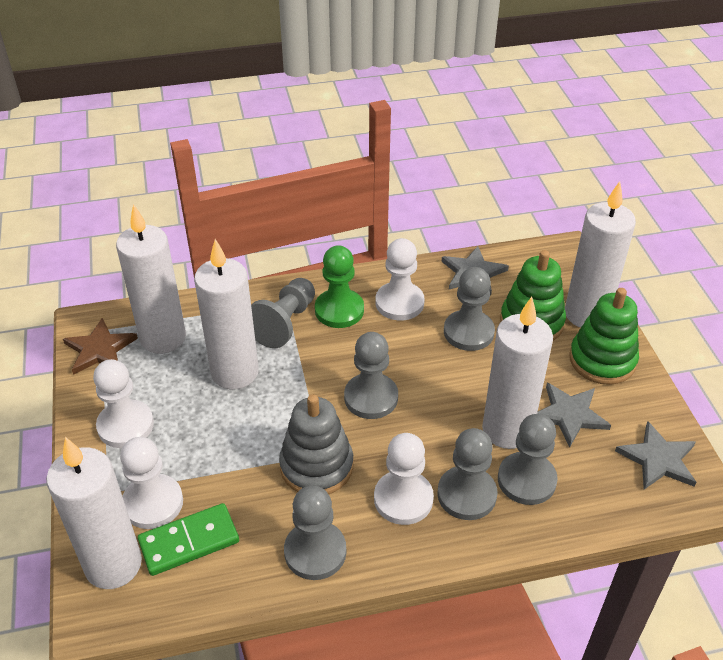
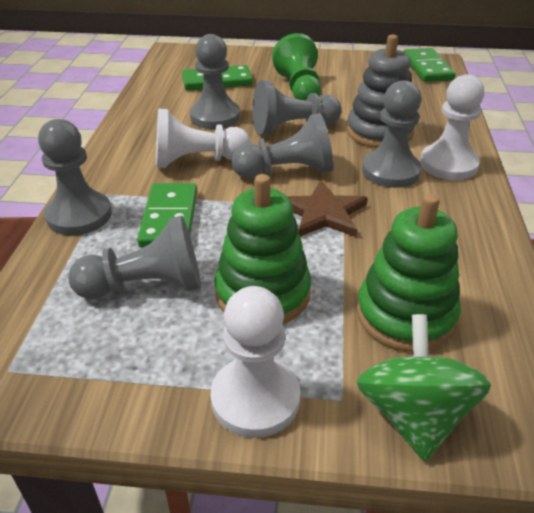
green domino: 1 -> 3
green spinning top: 0 -> 1
grey star: 3 -> 0
white candle: 5 -> 0
white pawn: 4 -> 3

